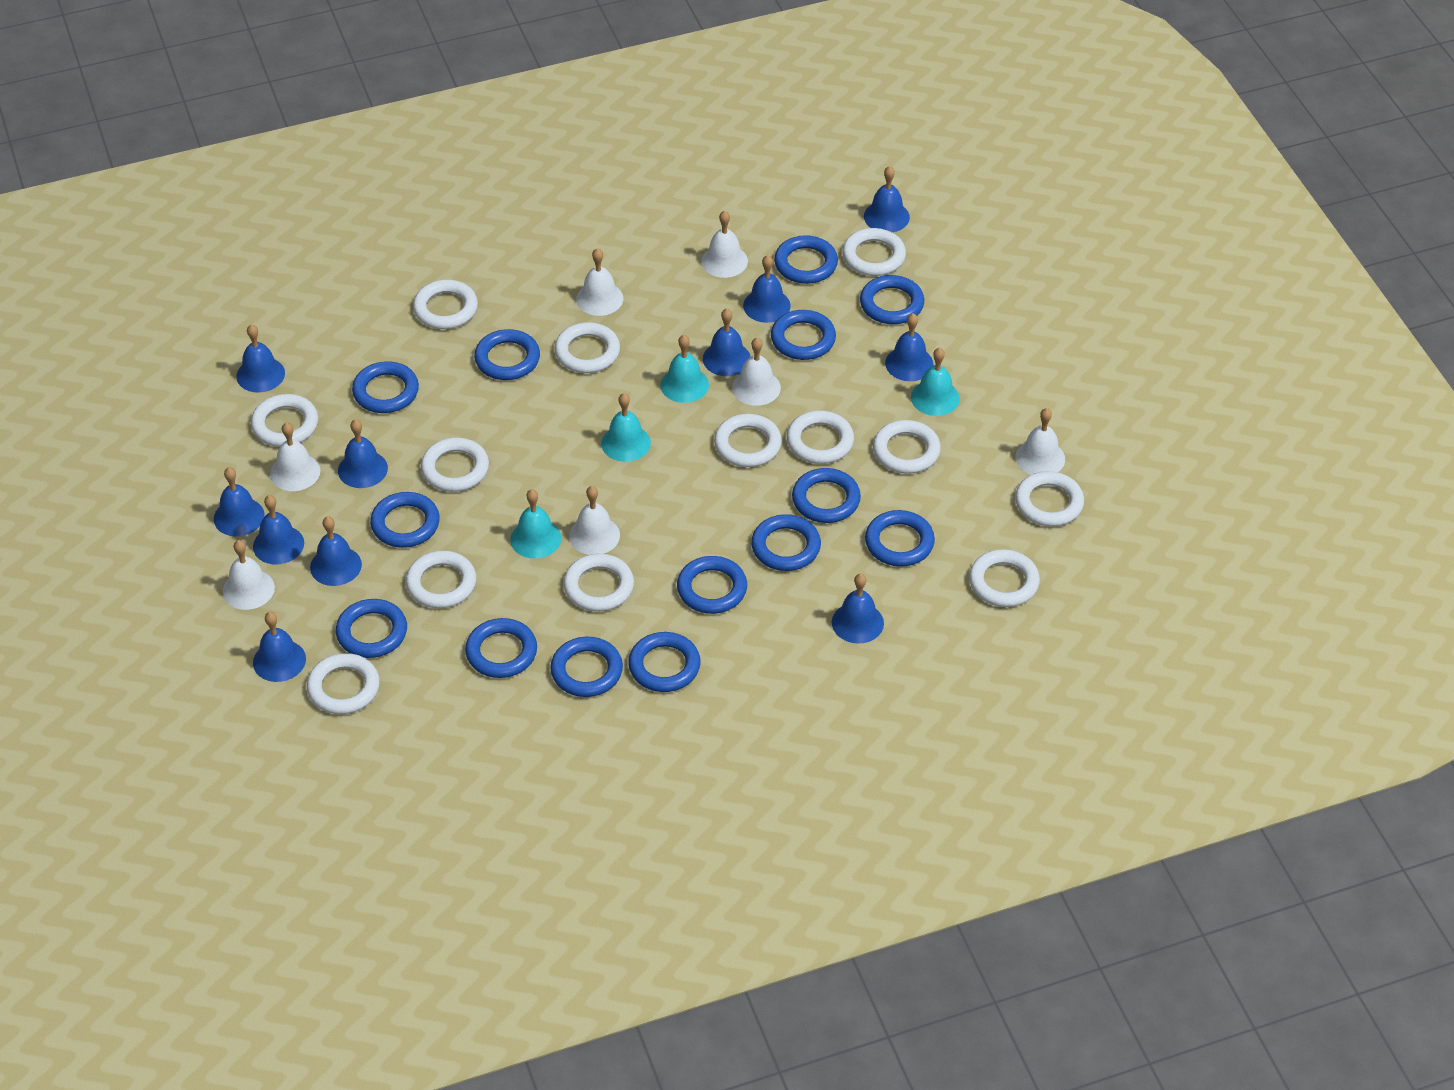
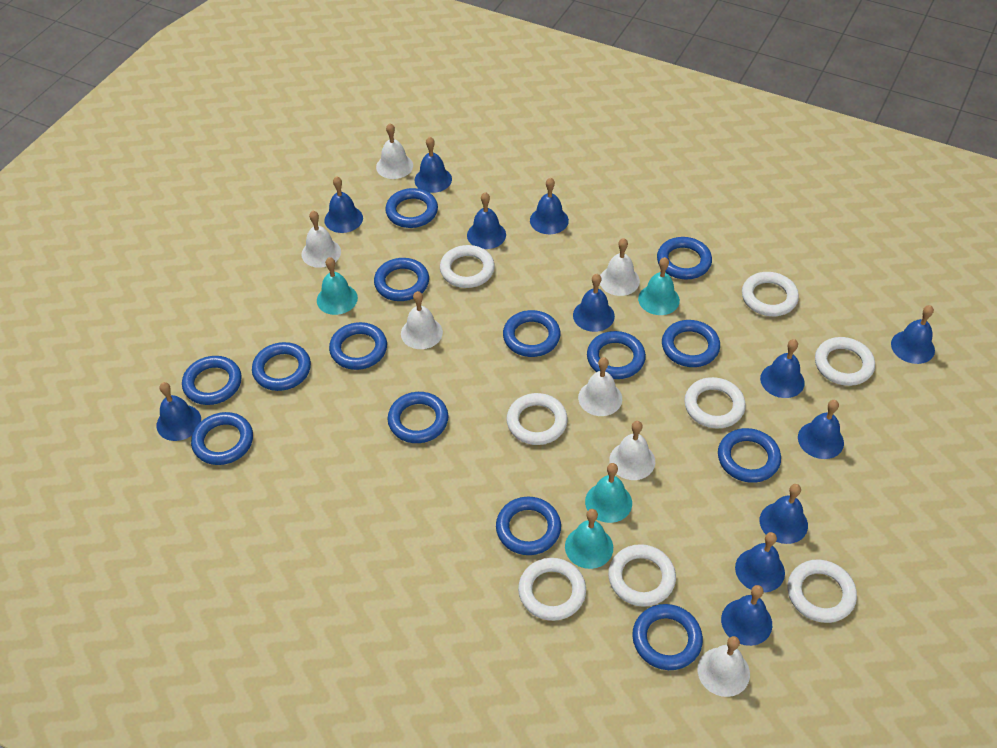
blue bell: 11 -> 12
white ring: 13 -> 8

